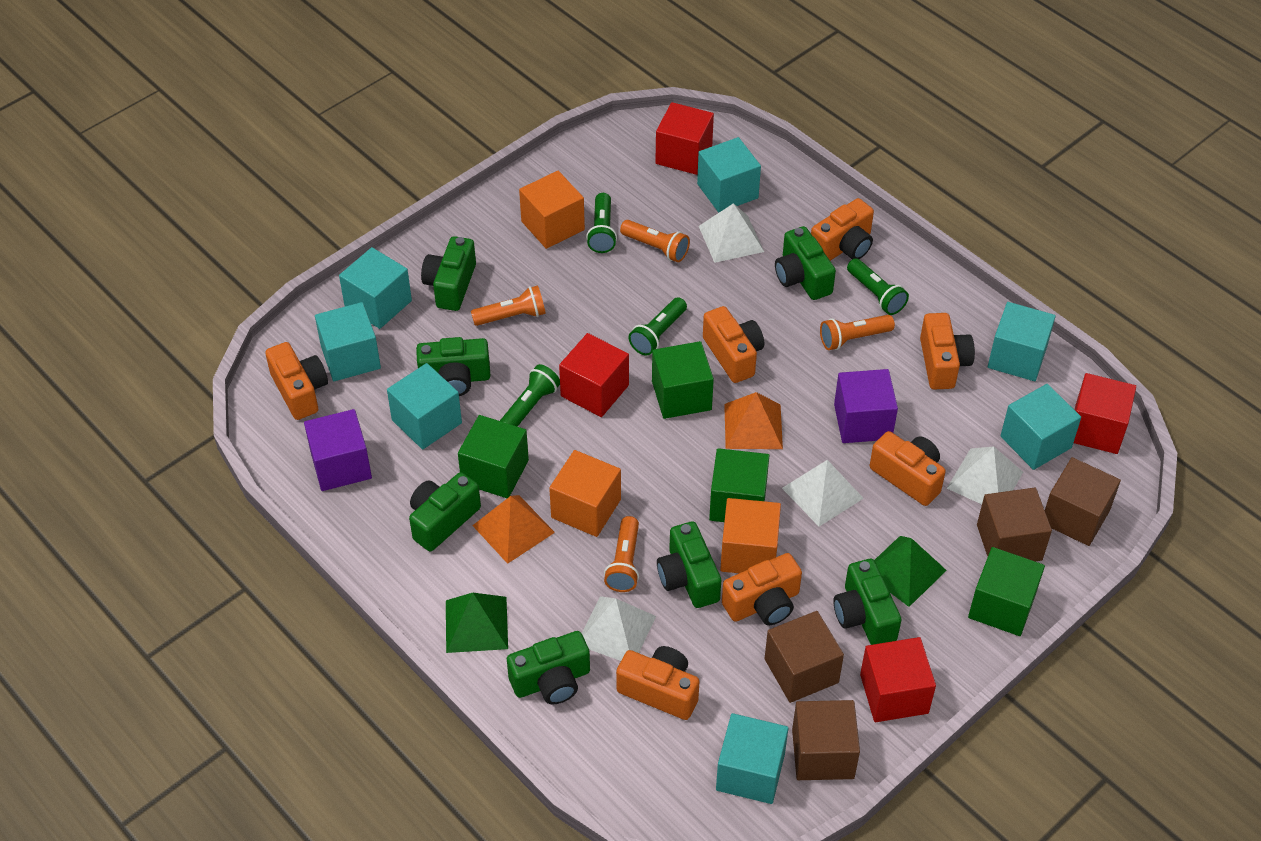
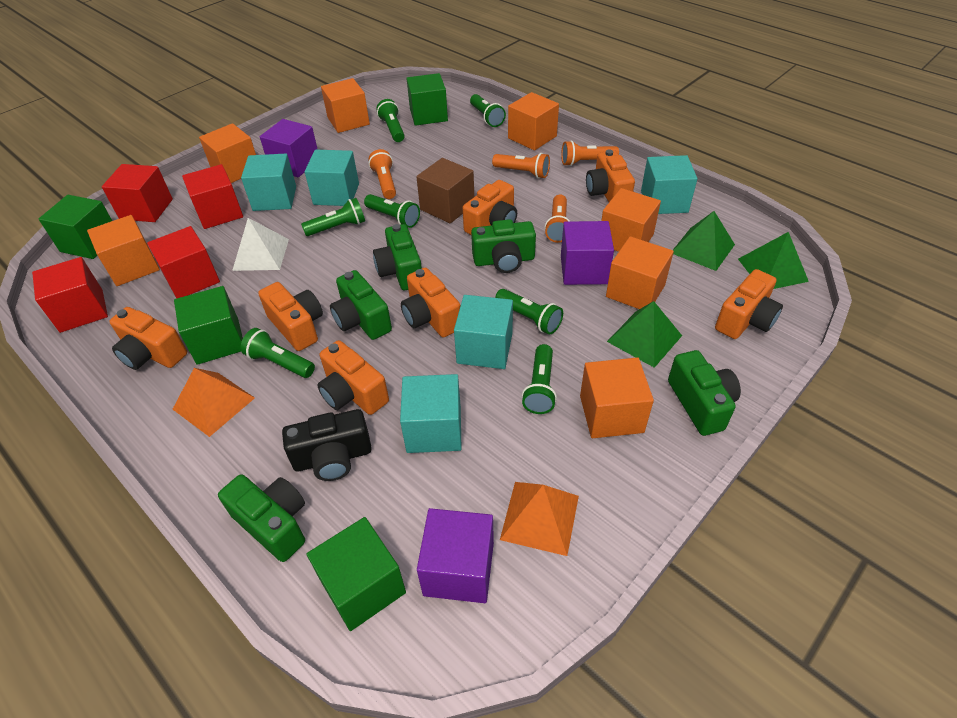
black camera: 0 -> 1
brown cube: 4 -> 1
green camera: 7 -> 5
green flashlight: 4 -> 7
green pyramid: 2 -> 3
orange cube: 3 -> 7
purple cube: 2 -> 3
turquoise cube: 7 -> 5
white pyramid: 4 -> 1

